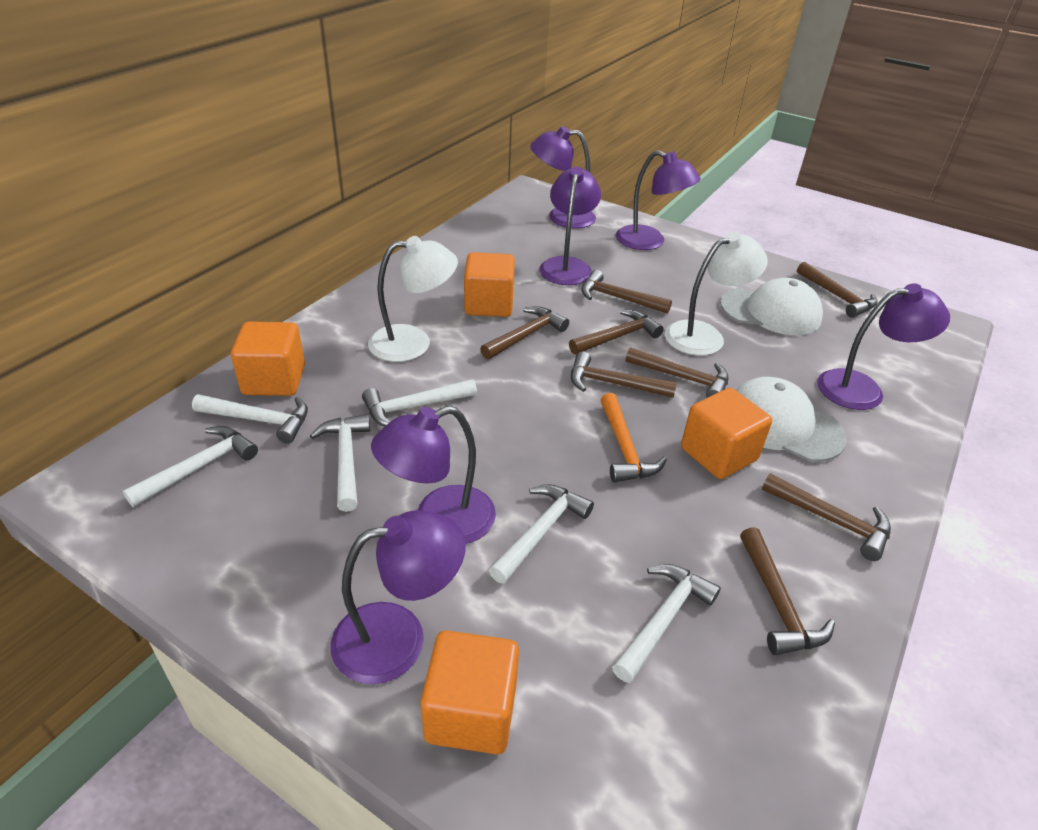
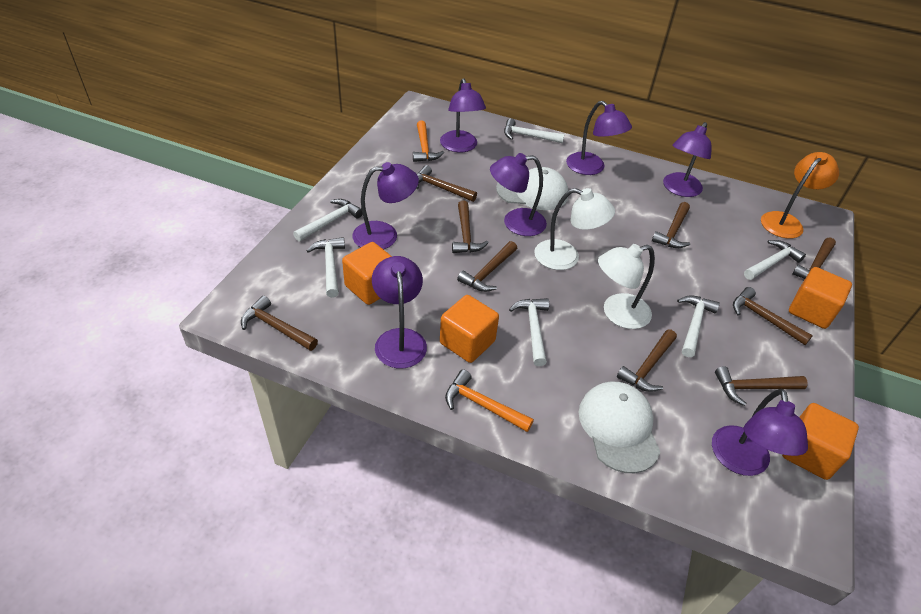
brown hammer: 8 -> 9
orange hammer: 1 -> 2
orange lamp: 0 -> 1
purple lamp: 6 -> 7

